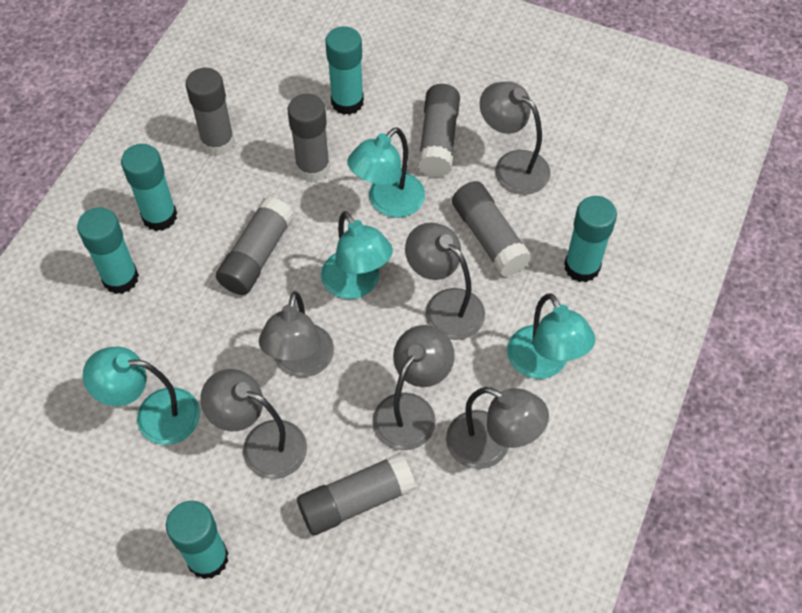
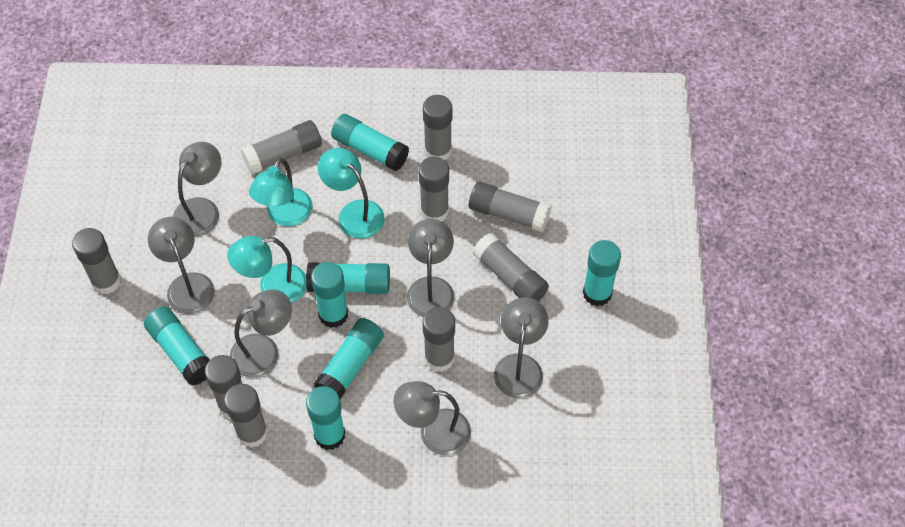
grey glue stick: 6 -> 9
turquoise glue stick: 5 -> 7
turquoise lamp: 4 -> 3

